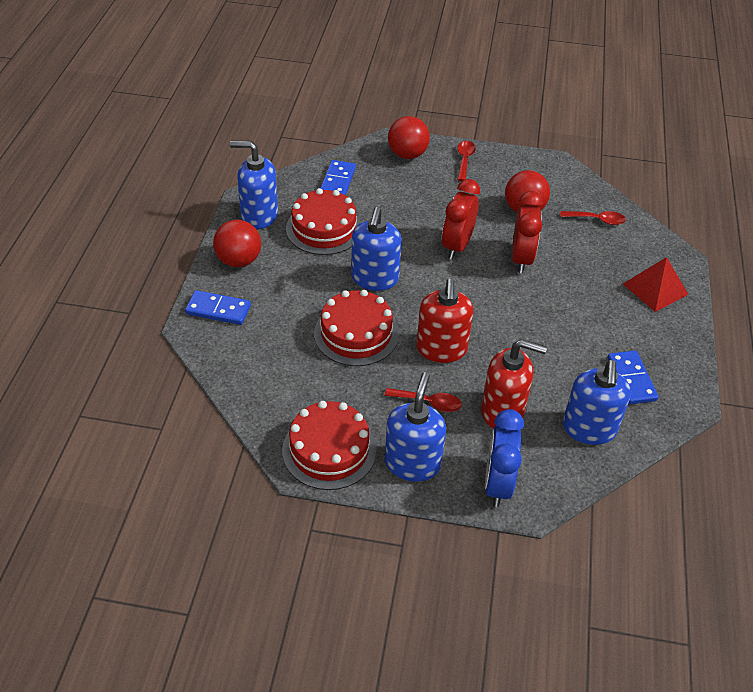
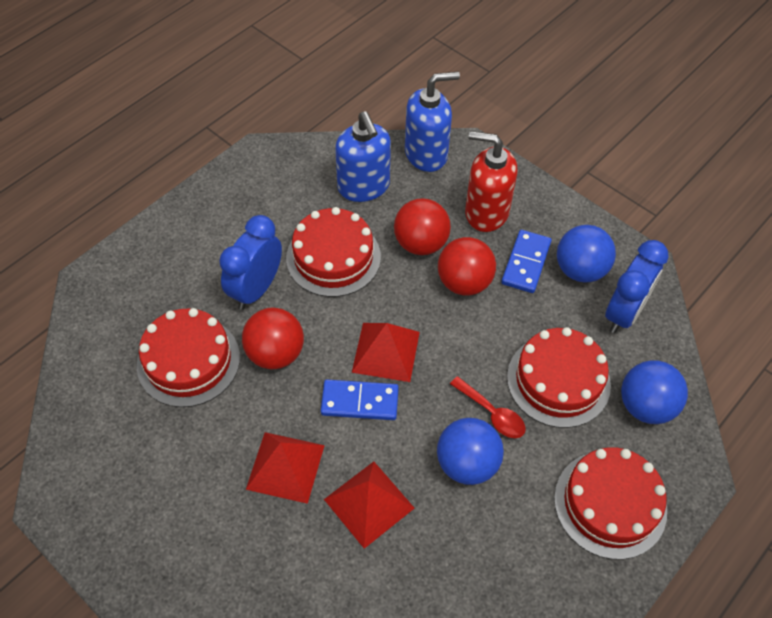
blue ball: 0 -> 3
blue clock: 1 -> 2
blue domino: 3 -> 2
blue soap dispenser: 4 -> 2
red cake: 3 -> 4
red clock: 2 -> 0
red pyramid: 1 -> 3
red soap dispenser: 2 -> 1
red spoon: 3 -> 1

